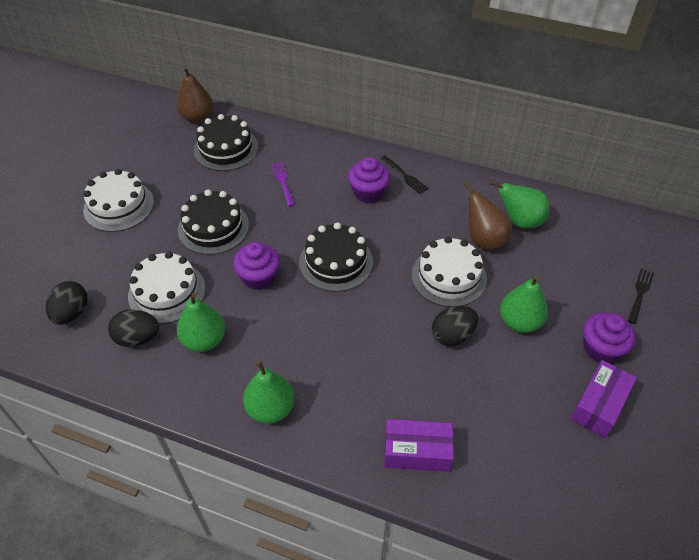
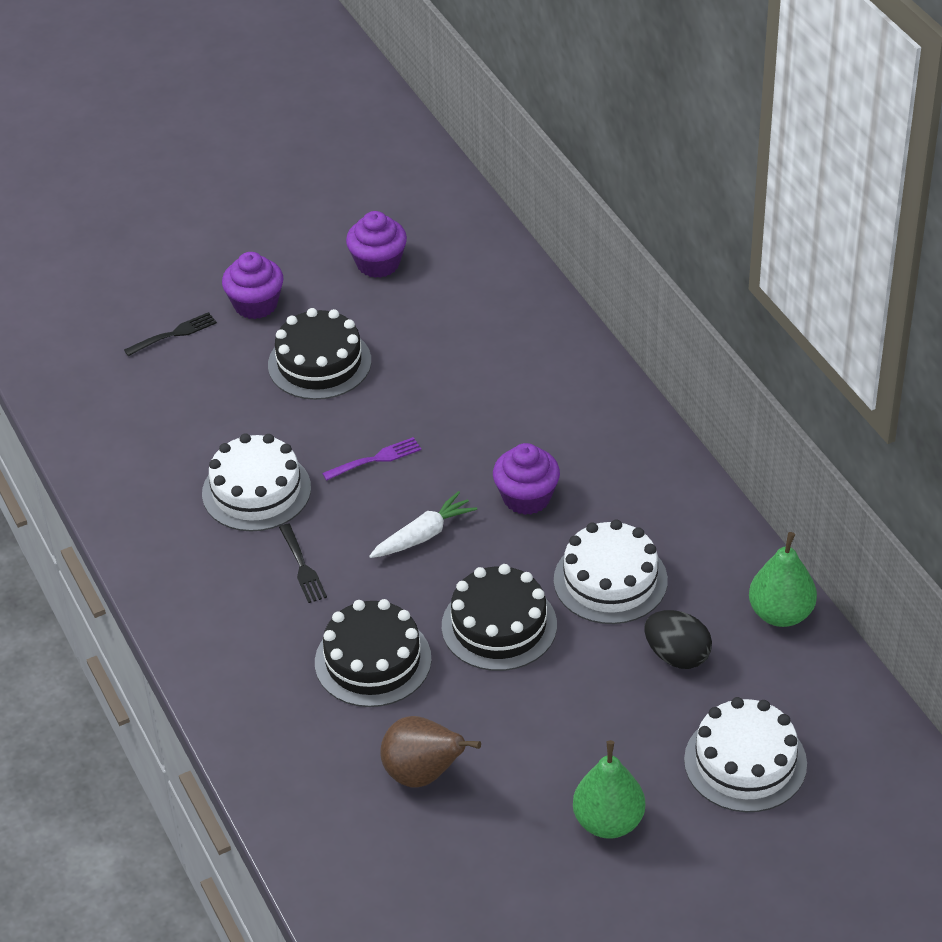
black egg: 3 -> 1
brown pear: 2 -> 1
green pear: 4 -> 2
purple box: 2 -> 0
white carrot: 0 -> 1

